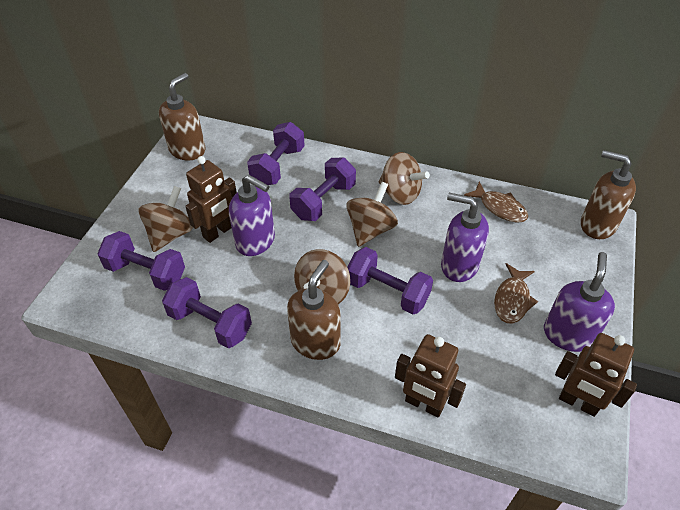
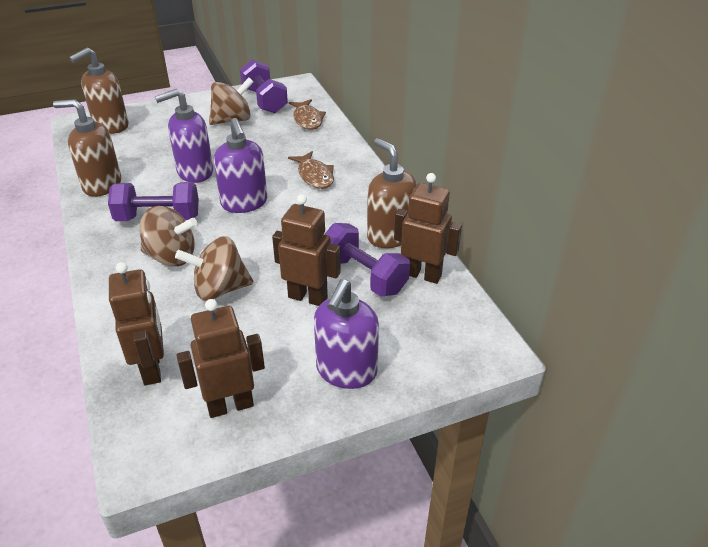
brown robot: 3 -> 4
brown spinning top: 4 -> 3
purple dumbbell: 5 -> 3

